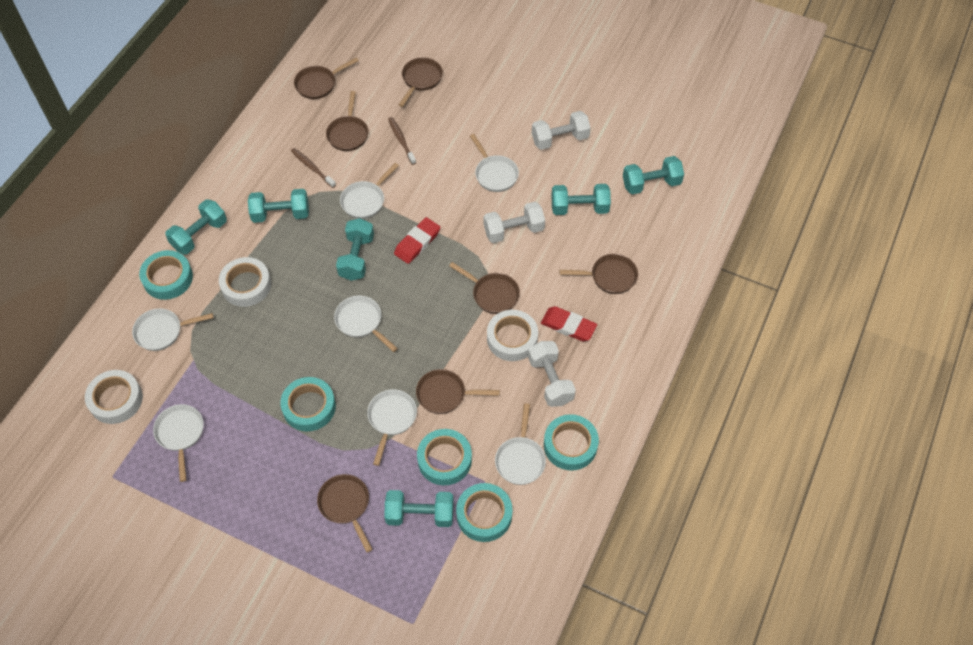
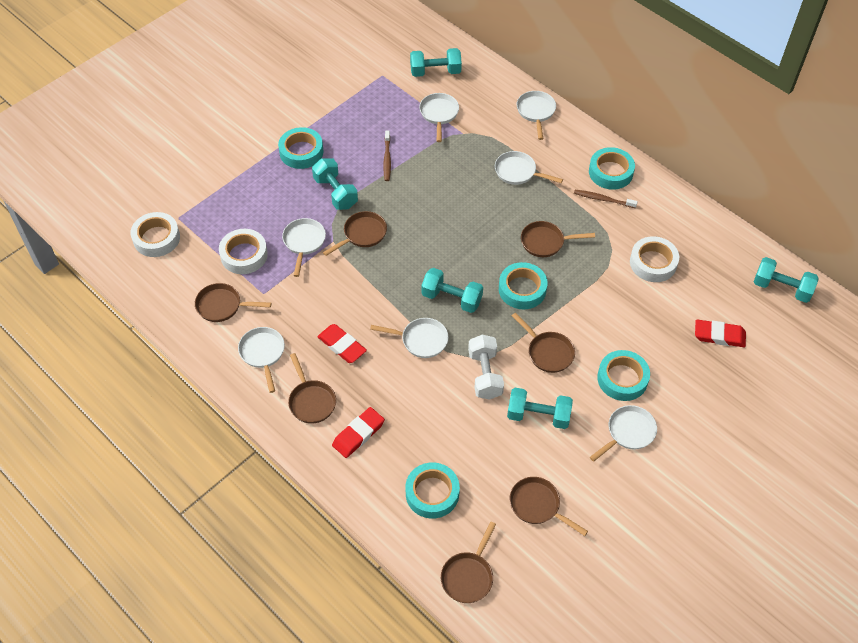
red eraser: 2 -> 3
turquoise dumbbell: 6 -> 5
white dumbbell: 3 -> 1

